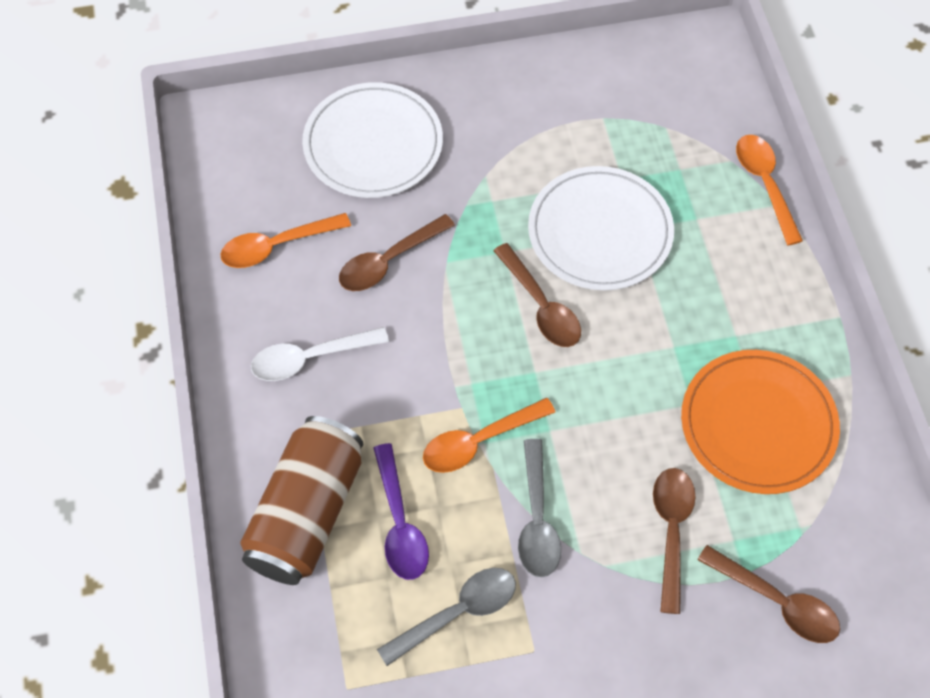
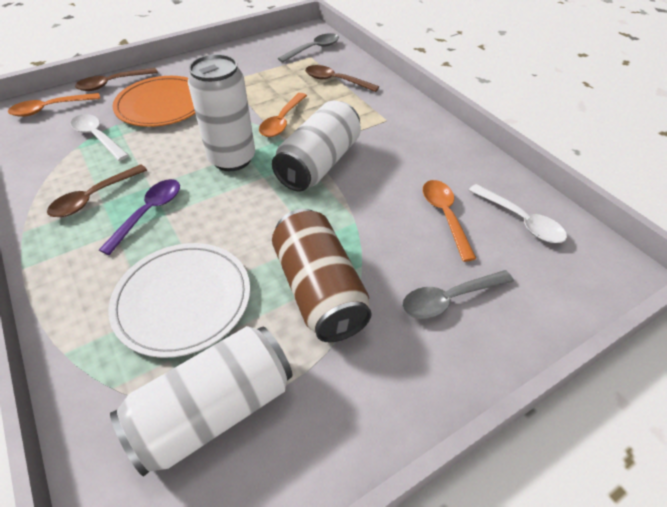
brown spoon: 4 -> 3
white can: 0 -> 3
white plate: 2 -> 1
white spoon: 1 -> 2

